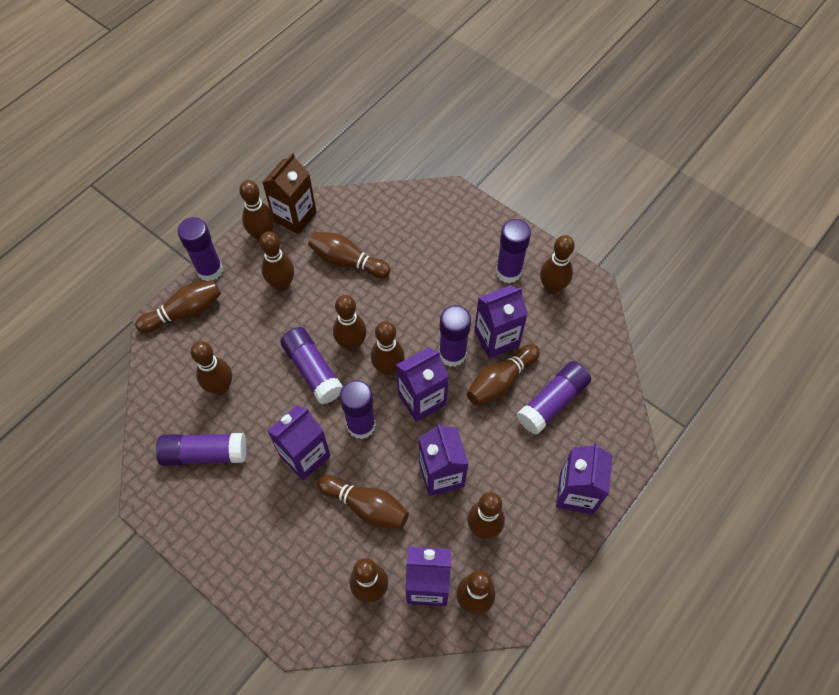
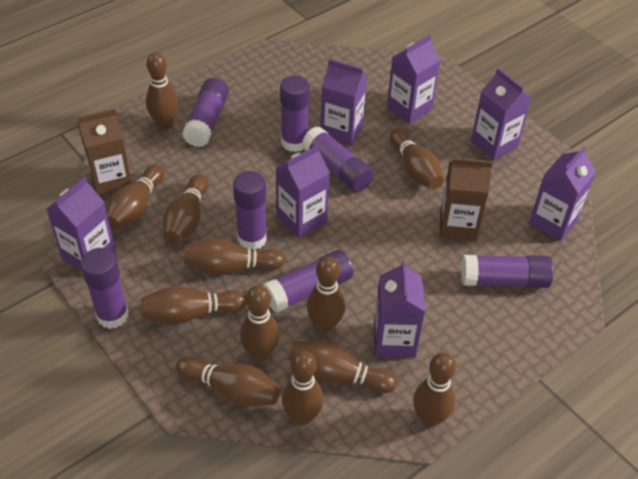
brown bowling pin: 13 -> 12
brown carton: 1 -> 2
purple carton: 6 -> 7

